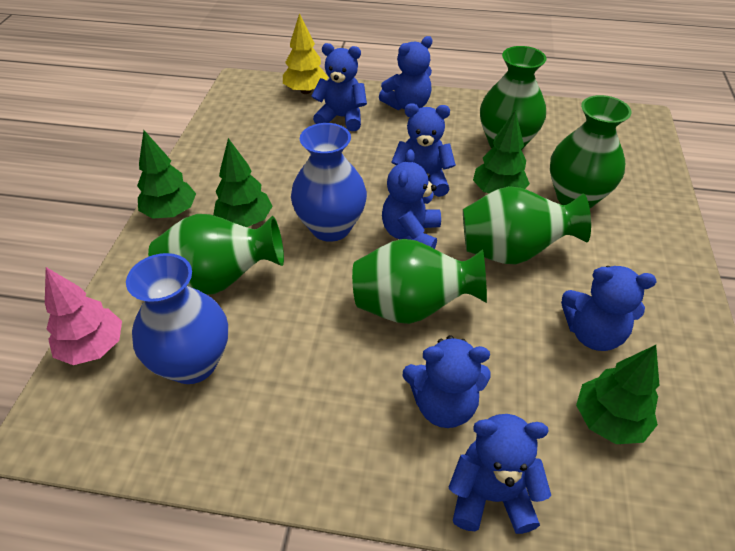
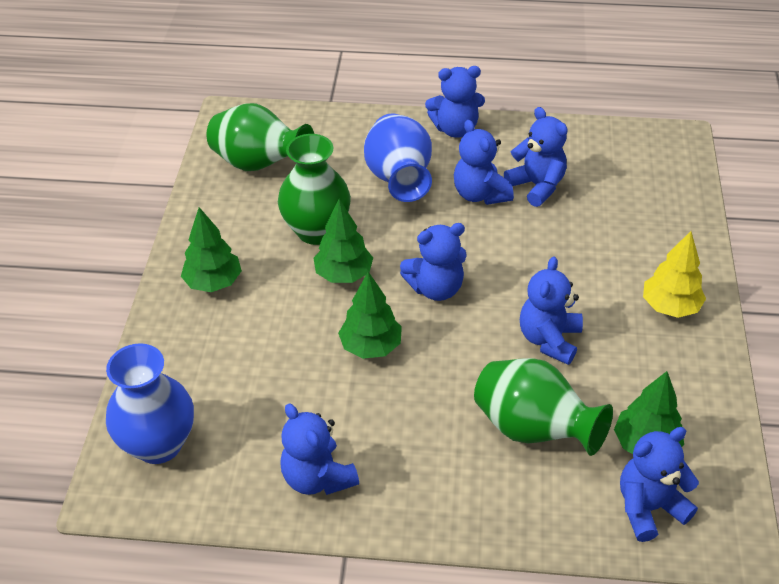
green vase: 5 -> 3
pink tree: 1 -> 0

